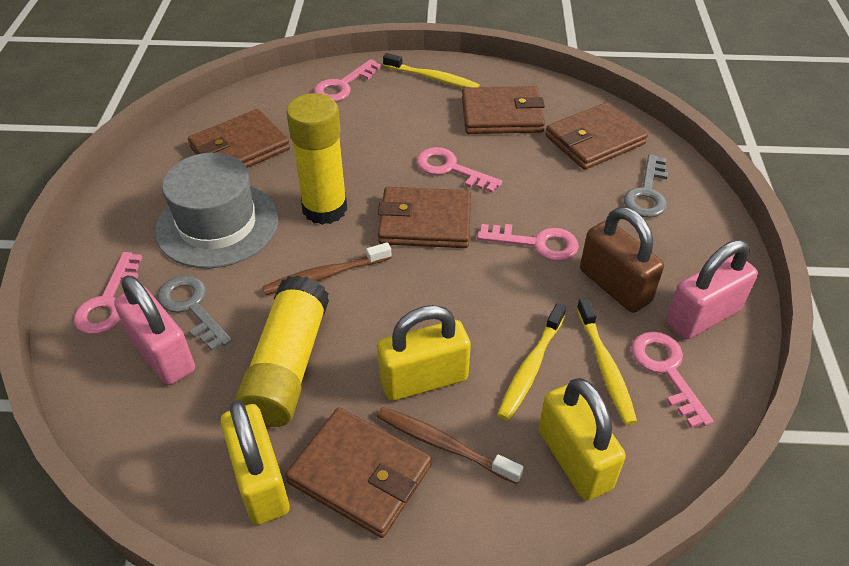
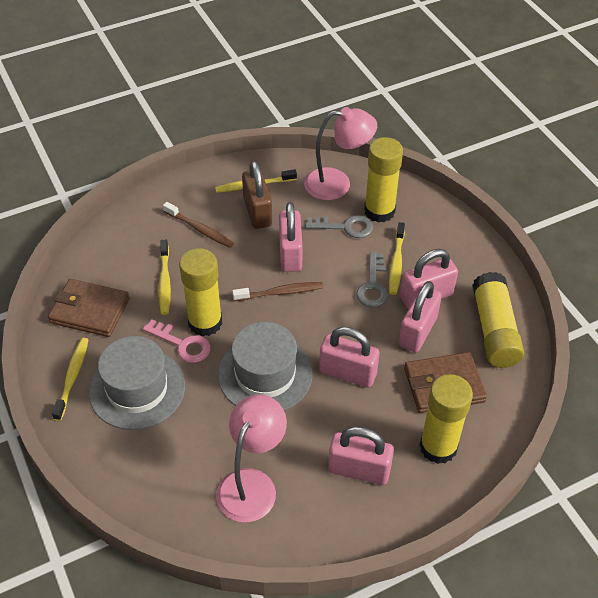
brown wallet: 5 -> 2
grey hat: 1 -> 2
pink key: 5 -> 1
pink lamp: 0 -> 2
pink padlock: 2 -> 5
yellow glue stick: 2 -> 4
yellow padlock: 3 -> 0
yellow toothbrush: 3 -> 4

